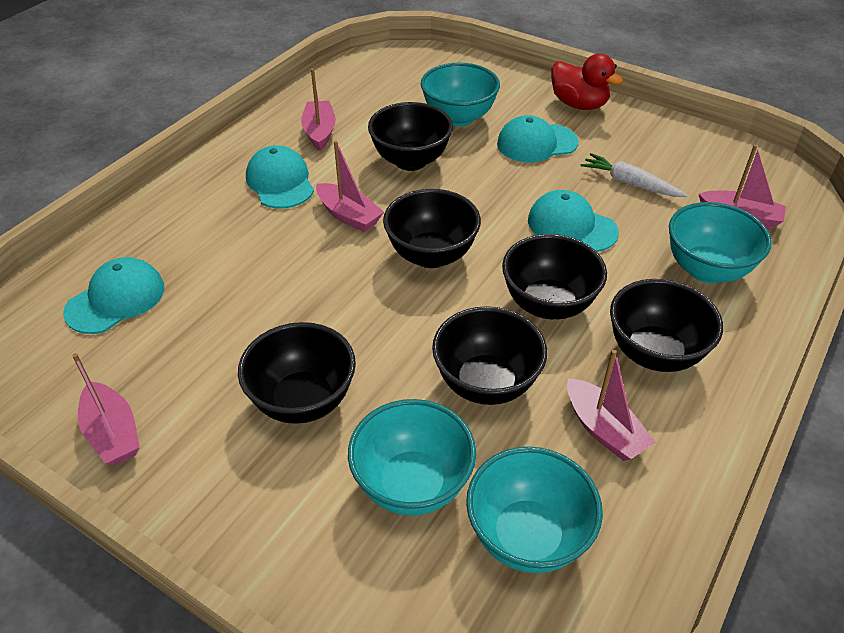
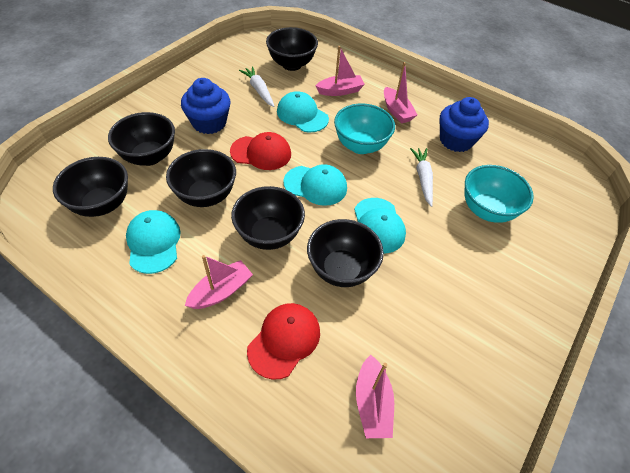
blue cupcake: 0 -> 2
pink boat: 5 -> 4
red cap: 0 -> 2
red duck: 1 -> 0
turquoise bowl: 4 -> 2
white carrot: 1 -> 2

